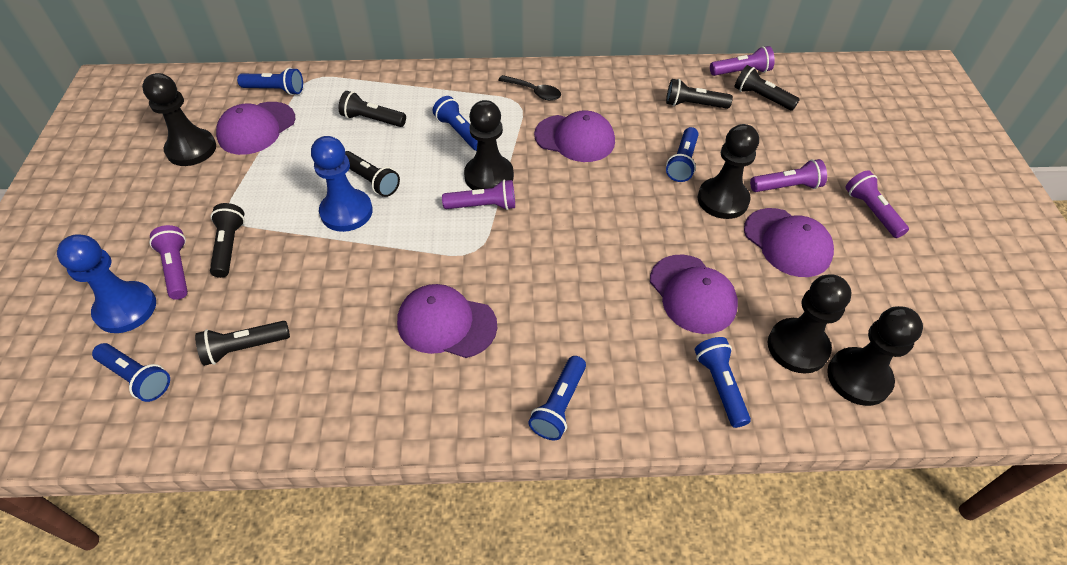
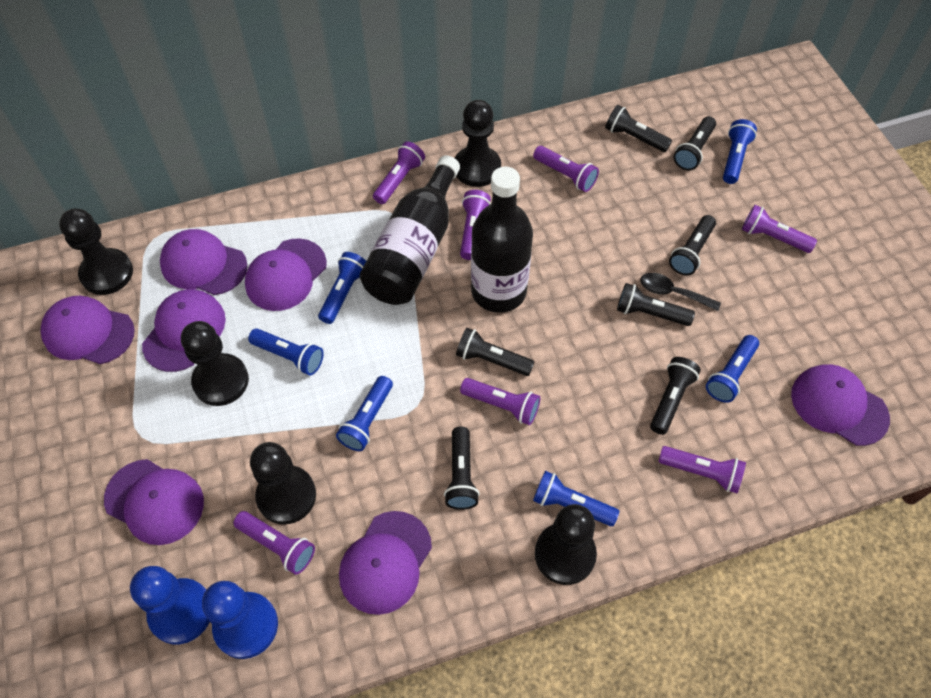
black bottle: 0 -> 2
black flashlight: 6 -> 7
purple cap: 5 -> 7
purple flashlight: 5 -> 7

